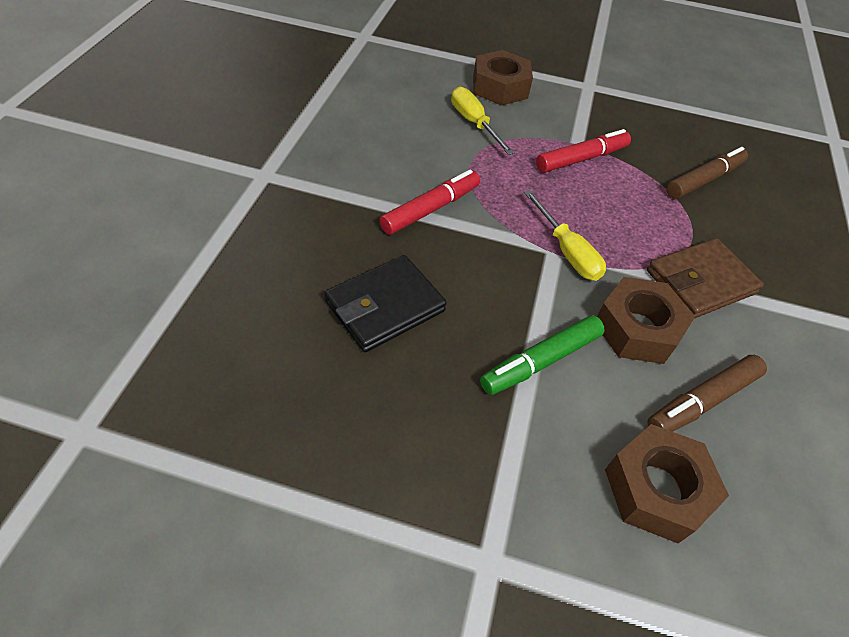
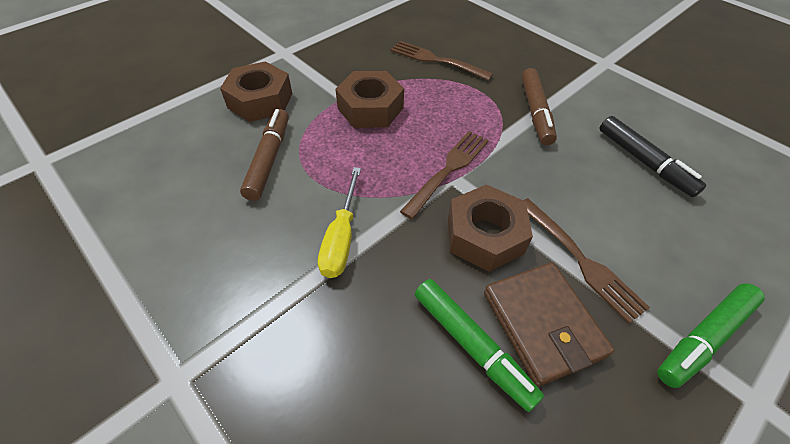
black marker: 0 -> 1
black wallet: 1 -> 0
brown fork: 0 -> 3
green marker: 1 -> 2
red marker: 2 -> 0
yellow screwdriver: 2 -> 1

